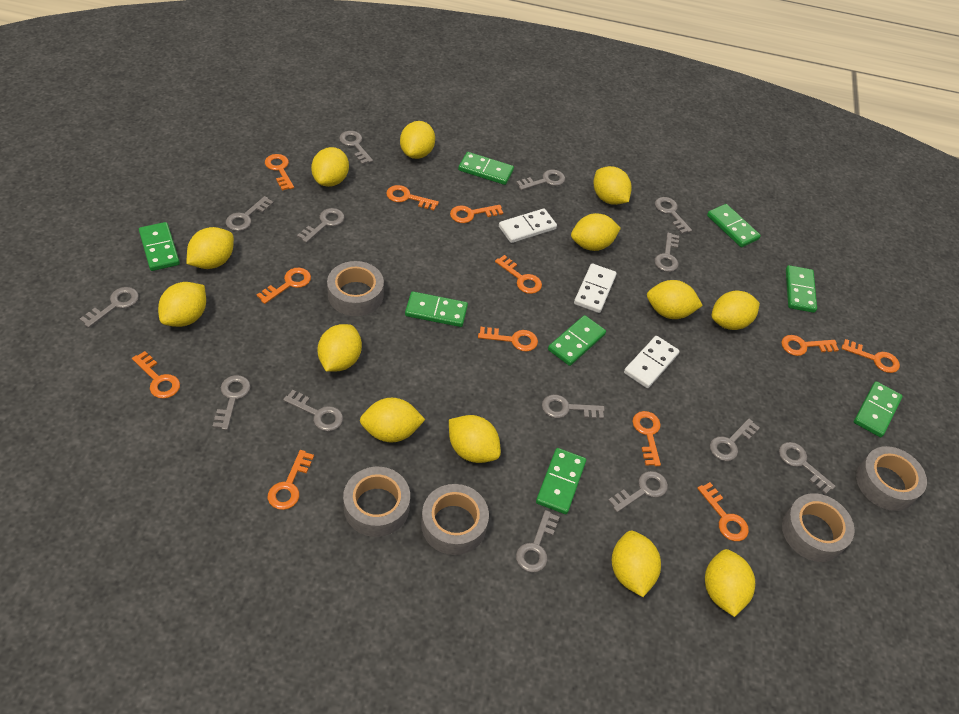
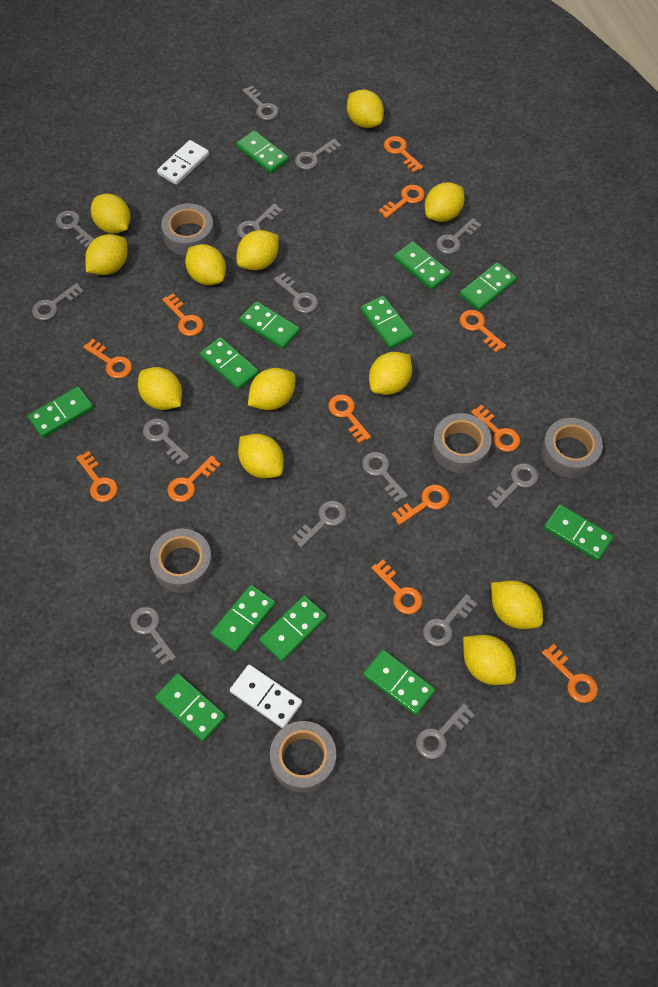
green domino: 8 -> 12
white domino: 3 -> 2
yellow lemon: 13 -> 12

